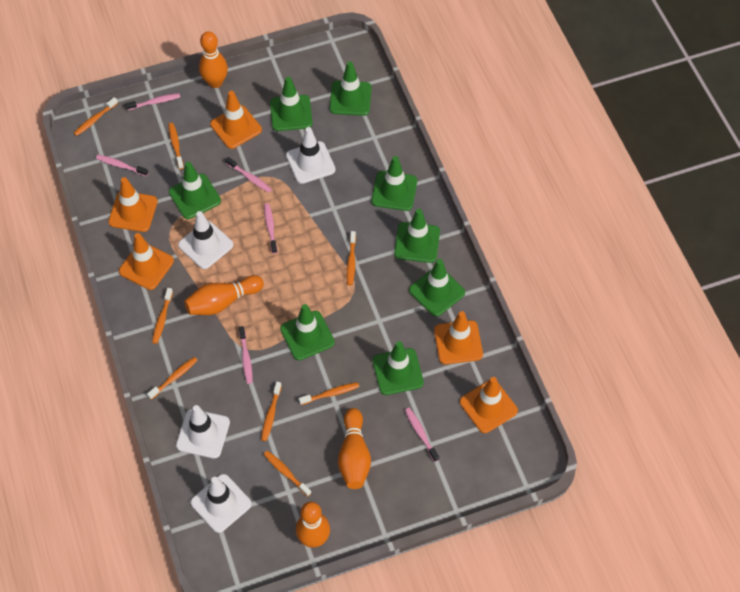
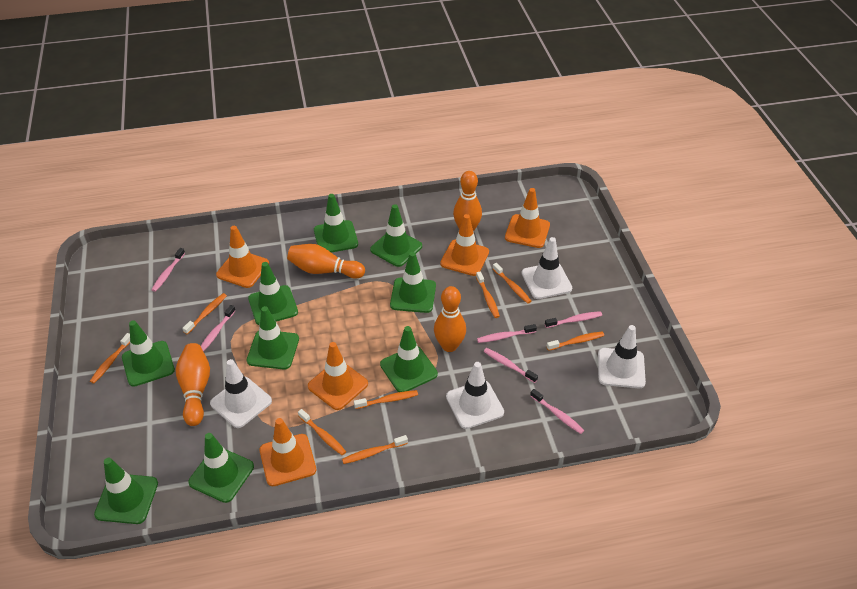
green traffic cone: 8 -> 9

